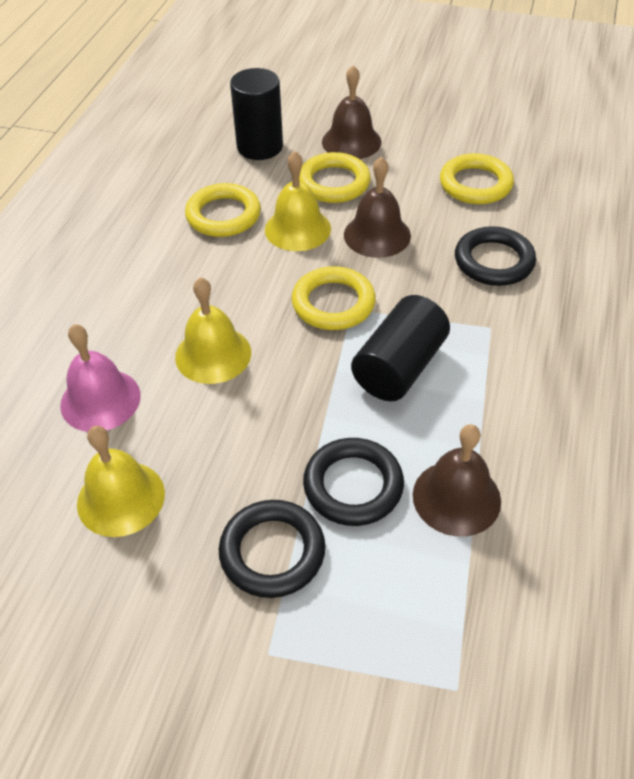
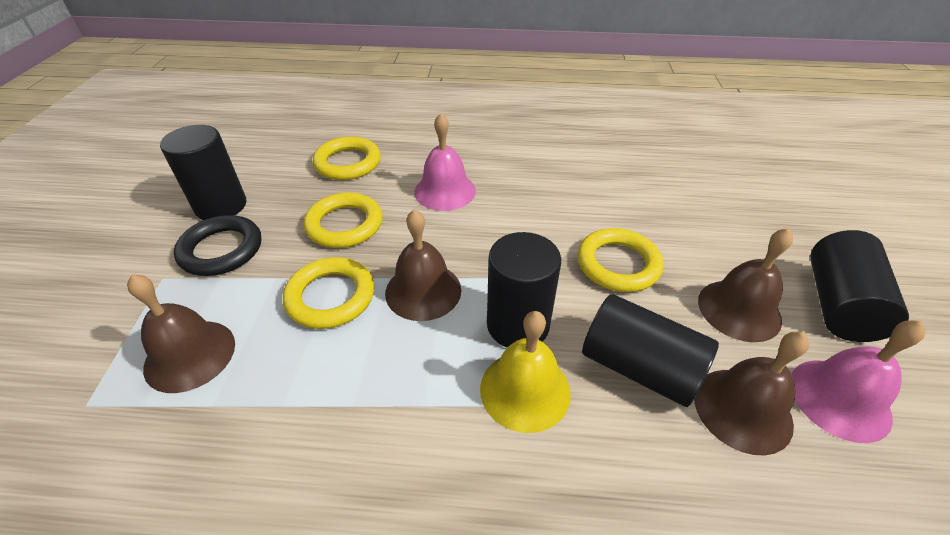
black cylinder: 2 -> 4
black ring: 3 -> 1
brown bell: 3 -> 4
pink bell: 1 -> 2
yellow bell: 3 -> 1

